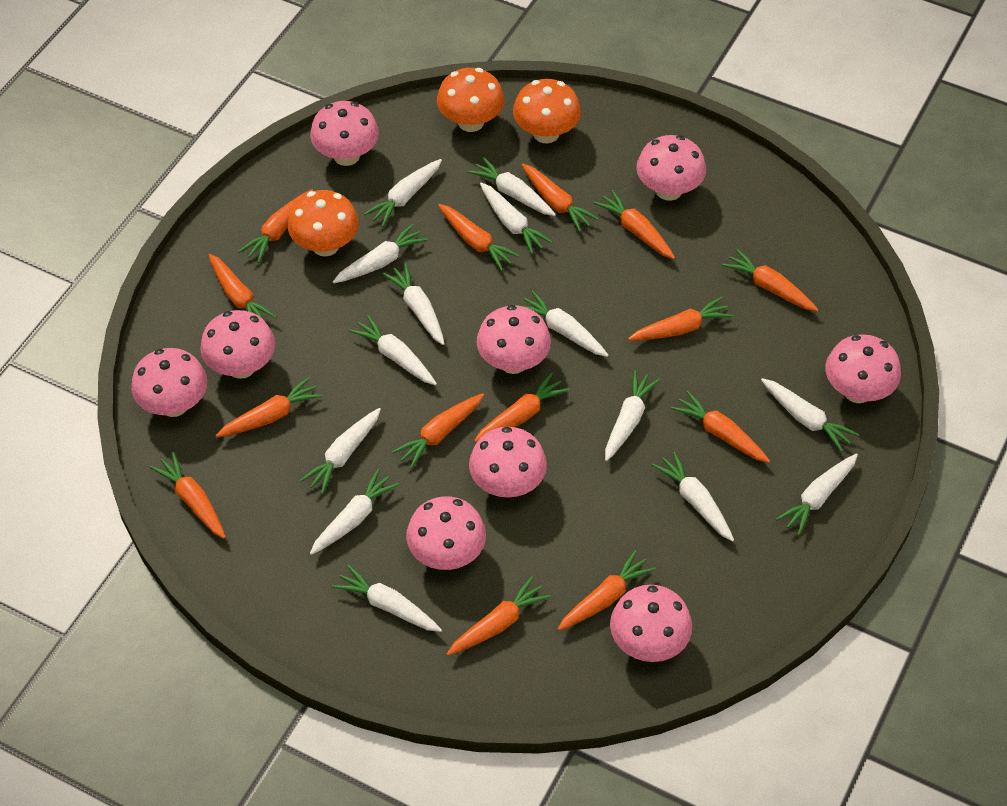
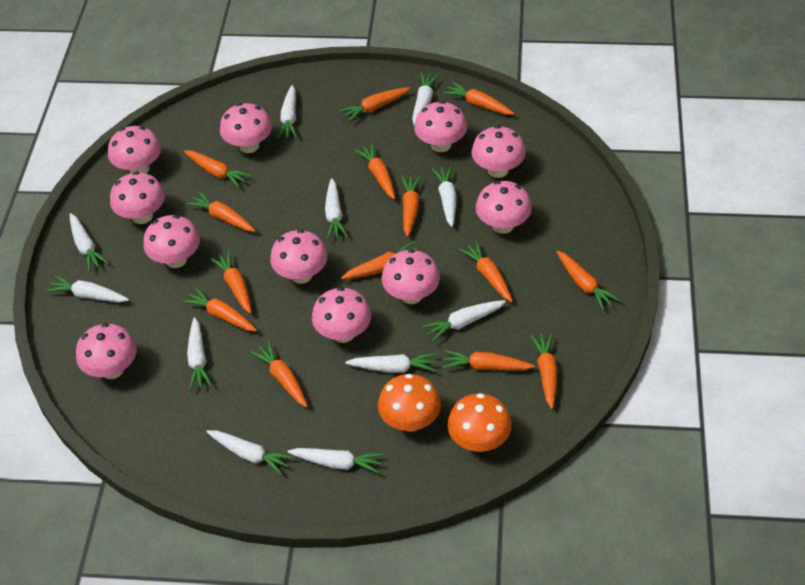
orange mushroom: 3 -> 2
pink mushroom: 9 -> 11
white carrot: 14 -> 11

